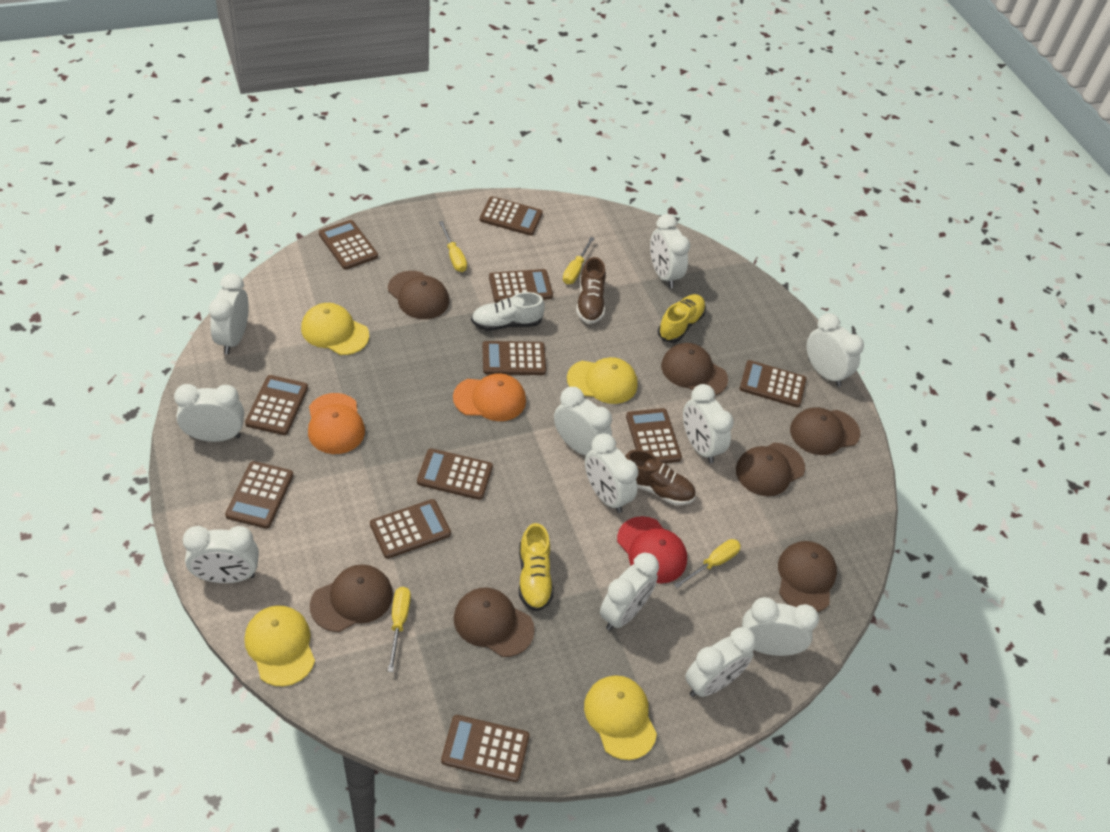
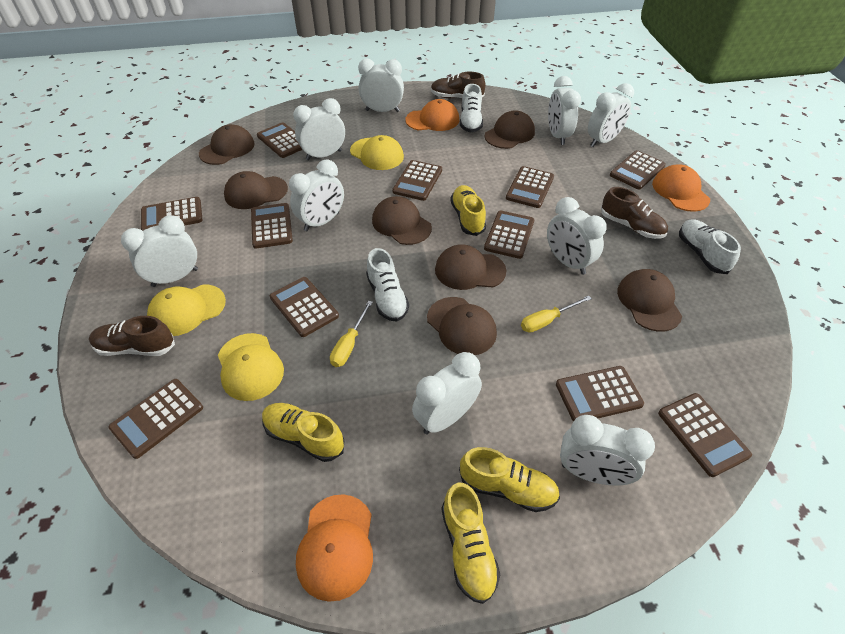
brown shoe: 2 -> 3
orange cap: 2 -> 3
red cap: 1 -> 0
white clock: 11 -> 9
white shoe: 1 -> 3
yellow cap: 4 -> 3
yellow screwdriver: 4 -> 2
yellow shoe: 2 -> 4

